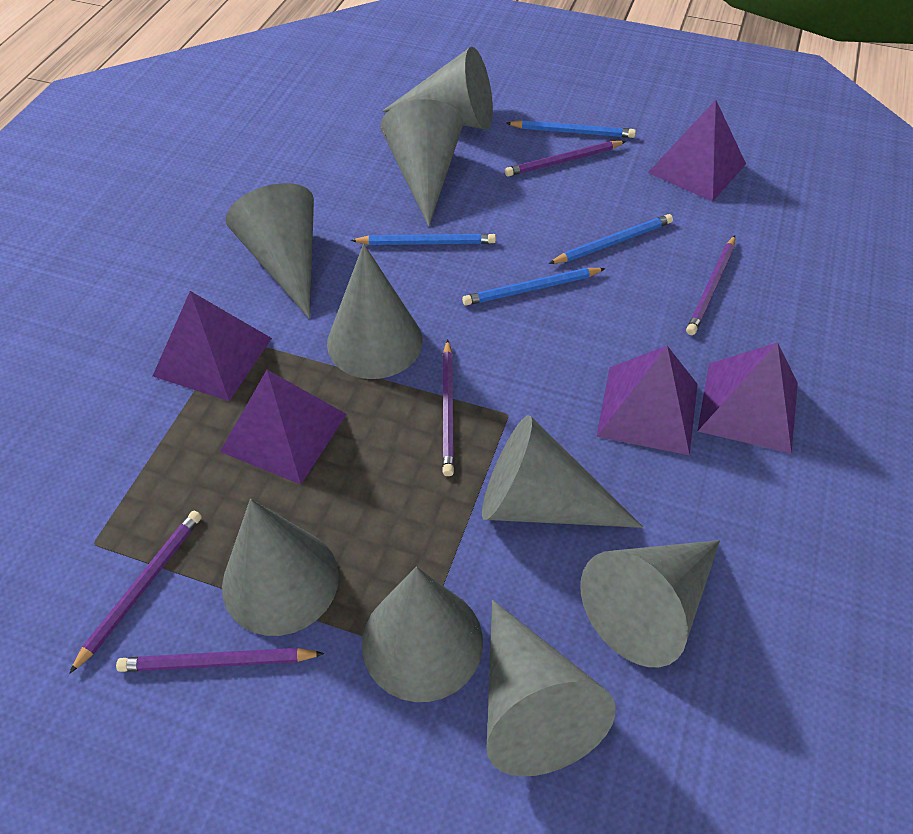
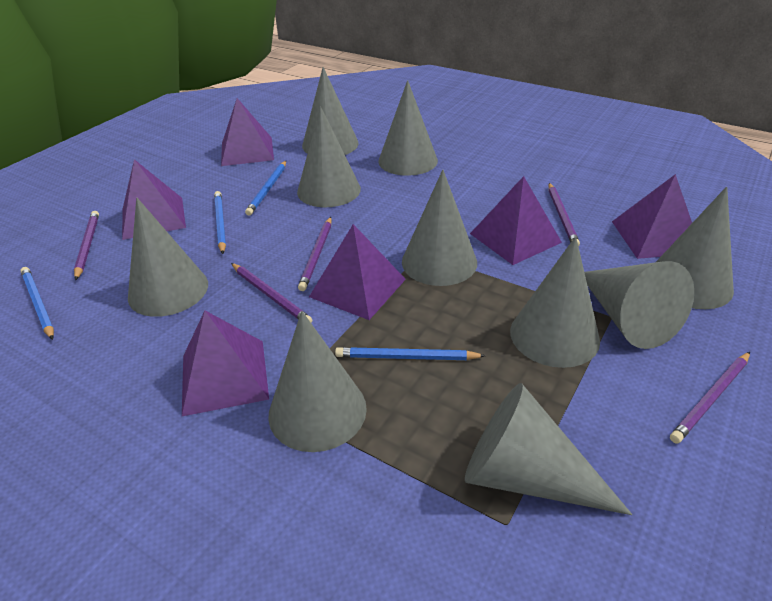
grey cone: 9 -> 10
purple pyramid: 5 -> 6

